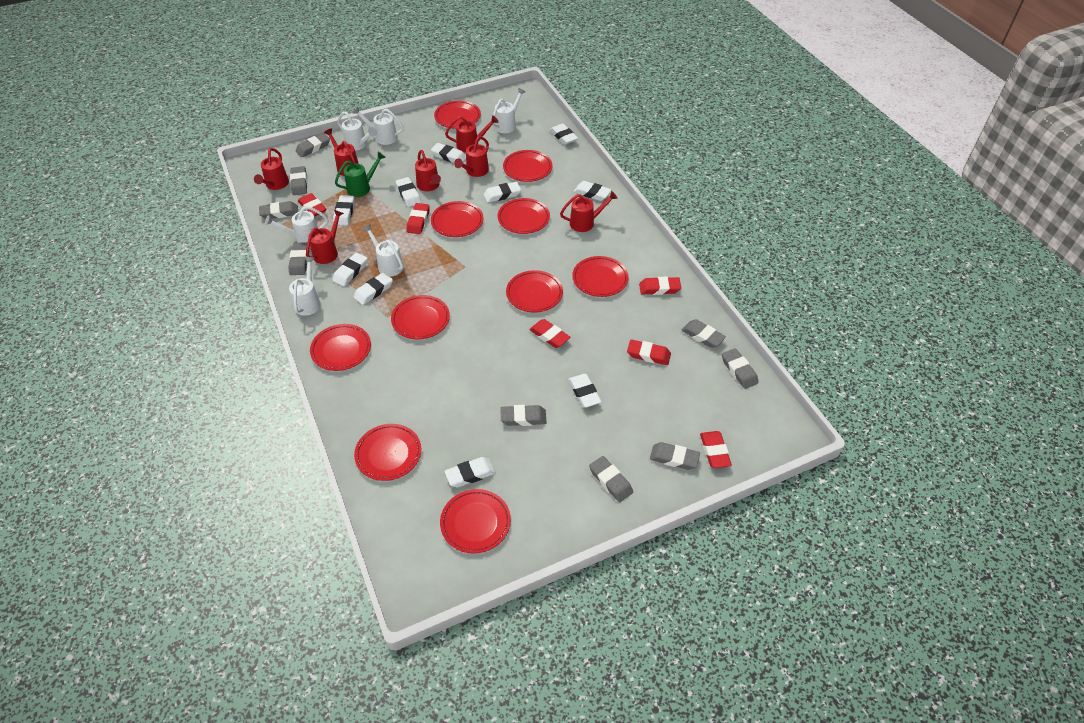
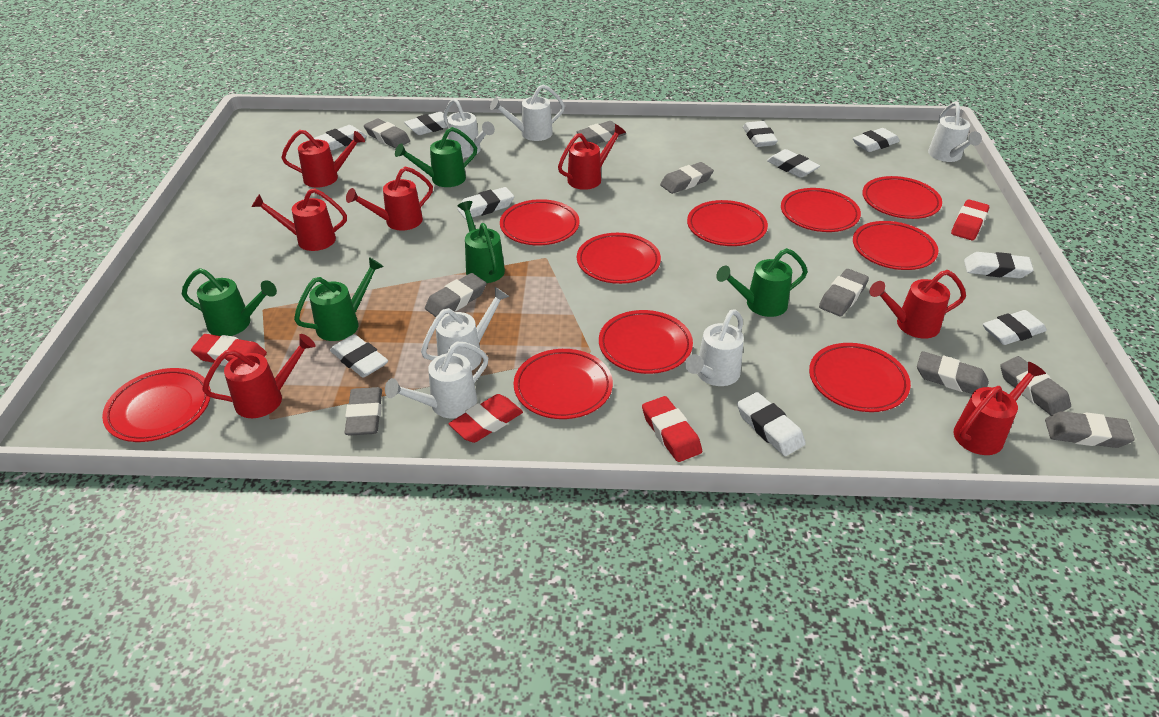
green watering can: 1 -> 5
red eraser: 6 -> 4

